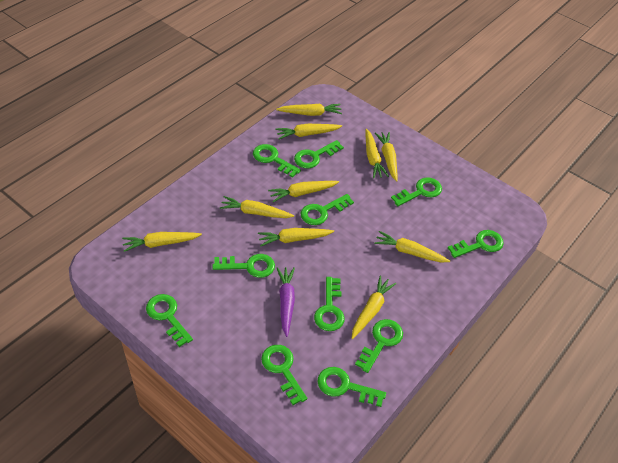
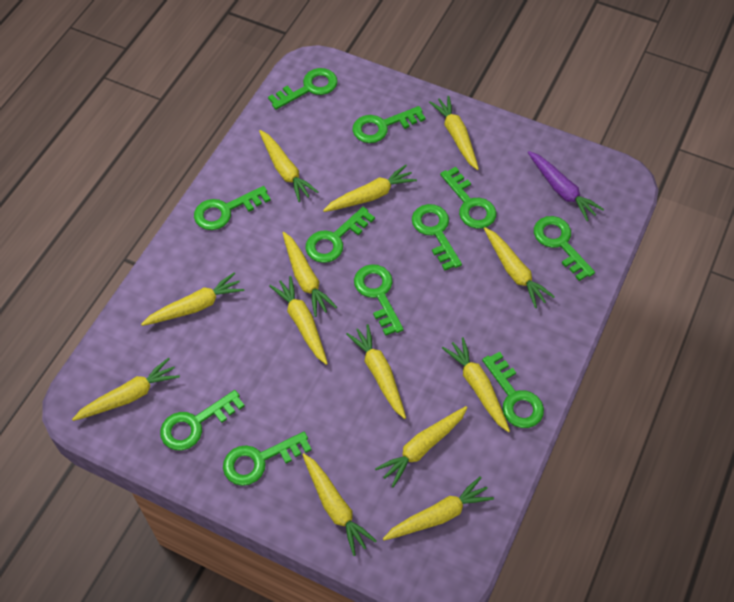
yellow carrot: 10 -> 13

